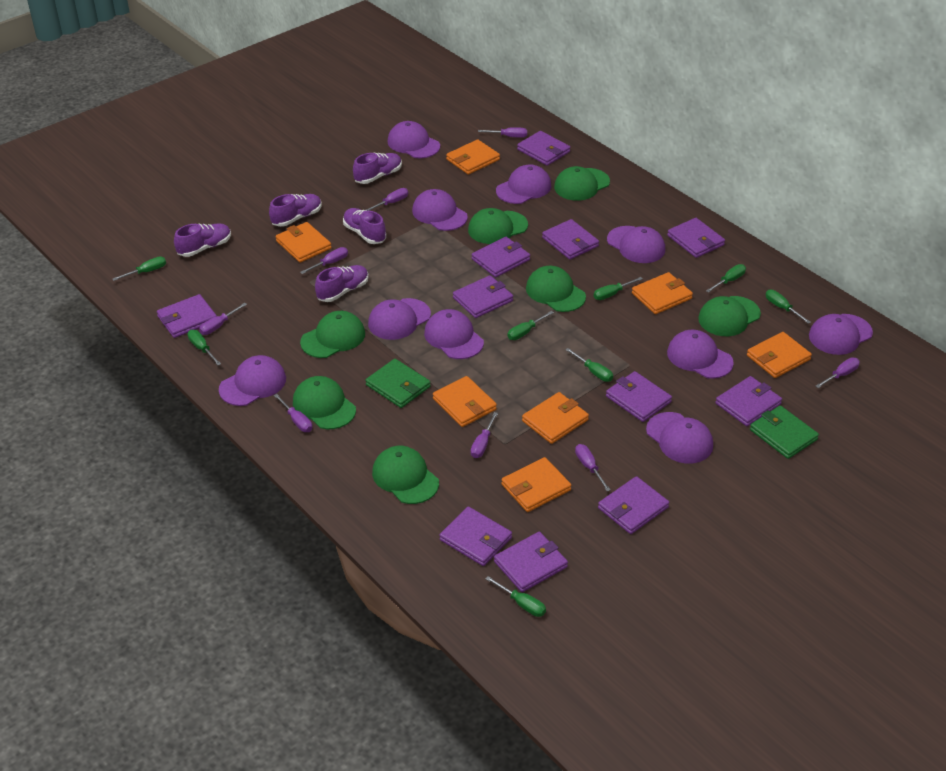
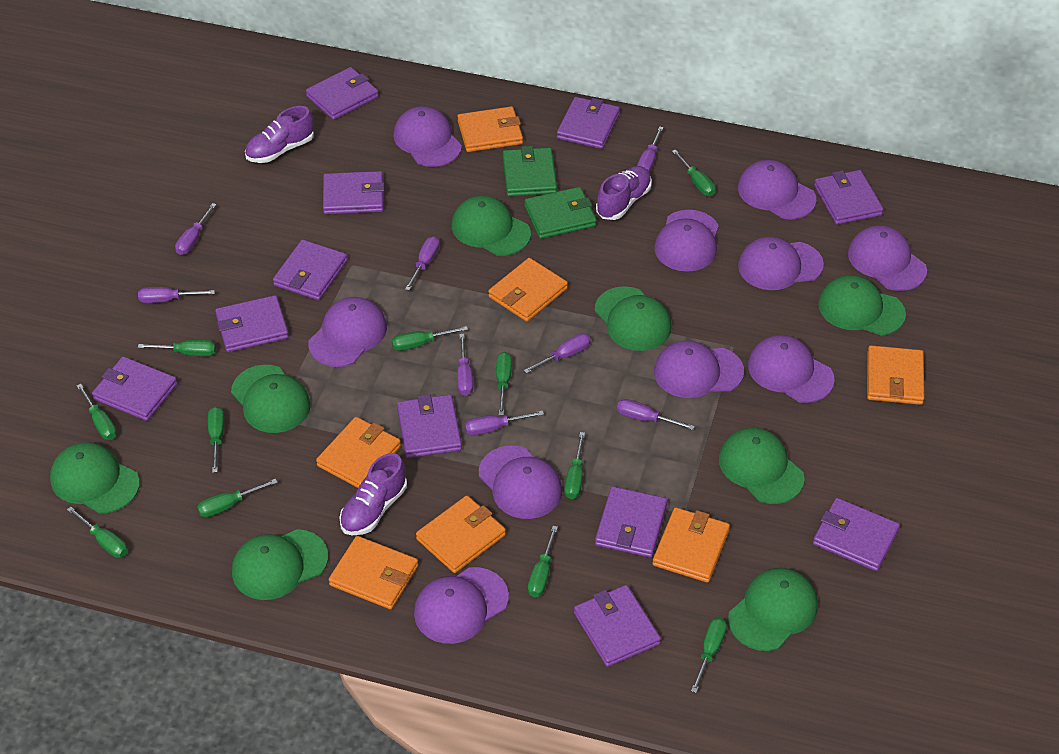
green cap: 7 -> 8
green screwdriver: 8 -> 11
purple shoe: 5 -> 3

